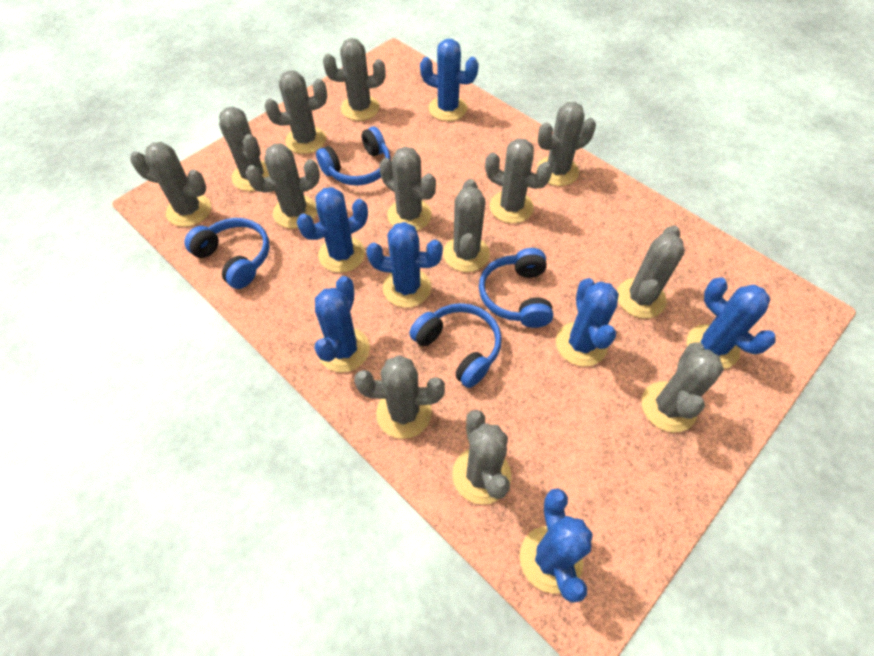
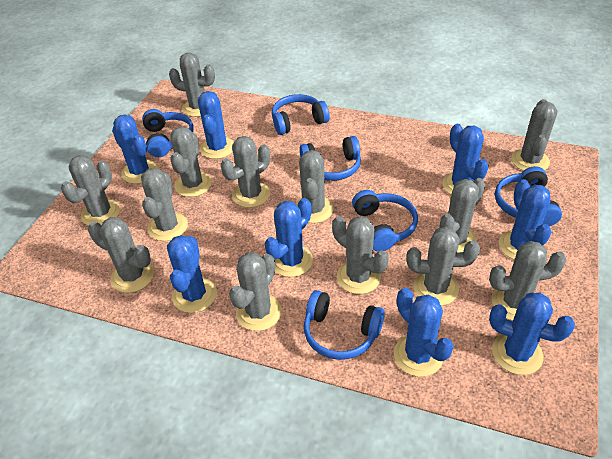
blue cactus: 7 -> 8
blue headphones: 4 -> 6

